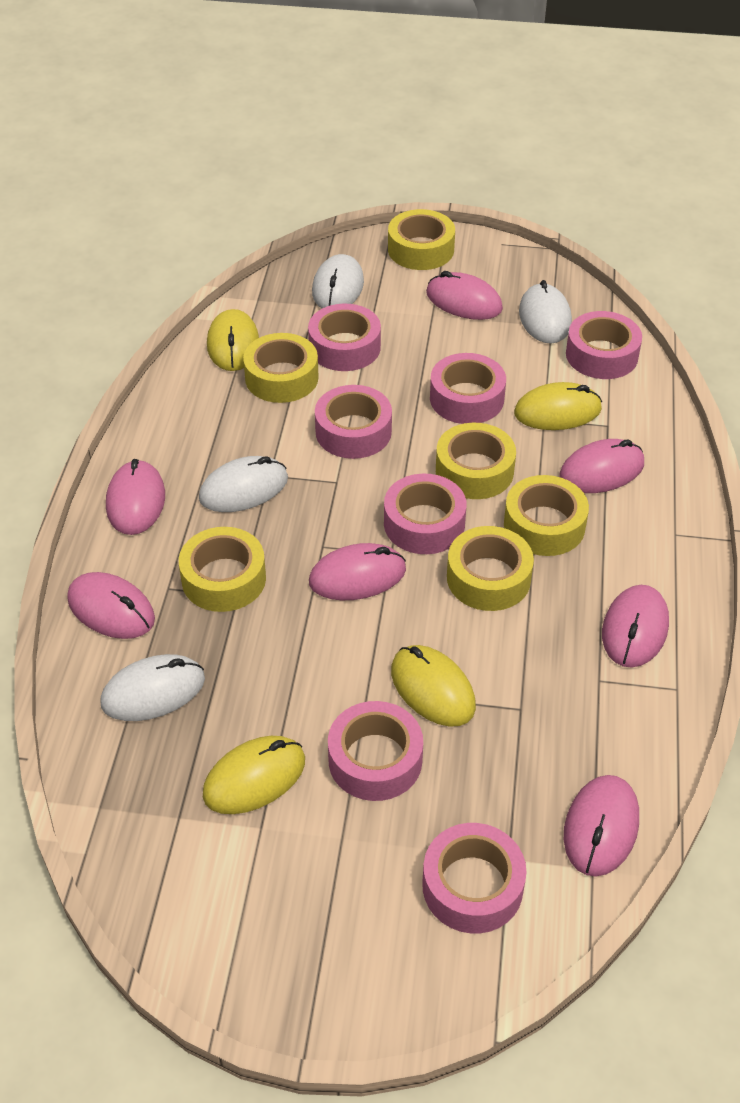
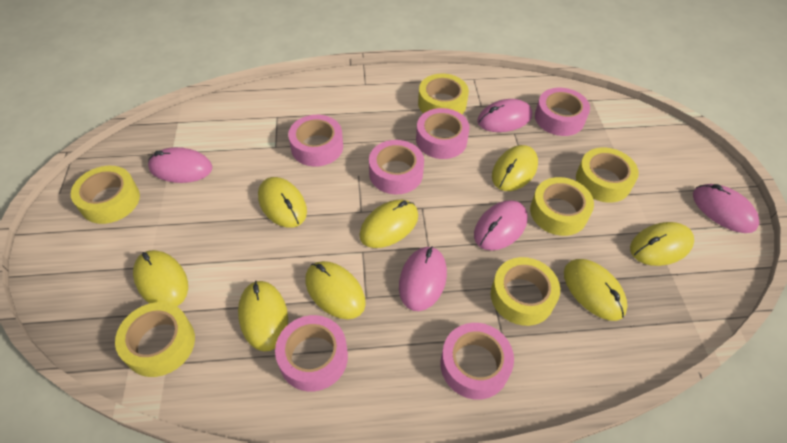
pink mouse: 7 -> 5
pink tape: 7 -> 6
white mouse: 4 -> 0
yellow mouse: 4 -> 8

